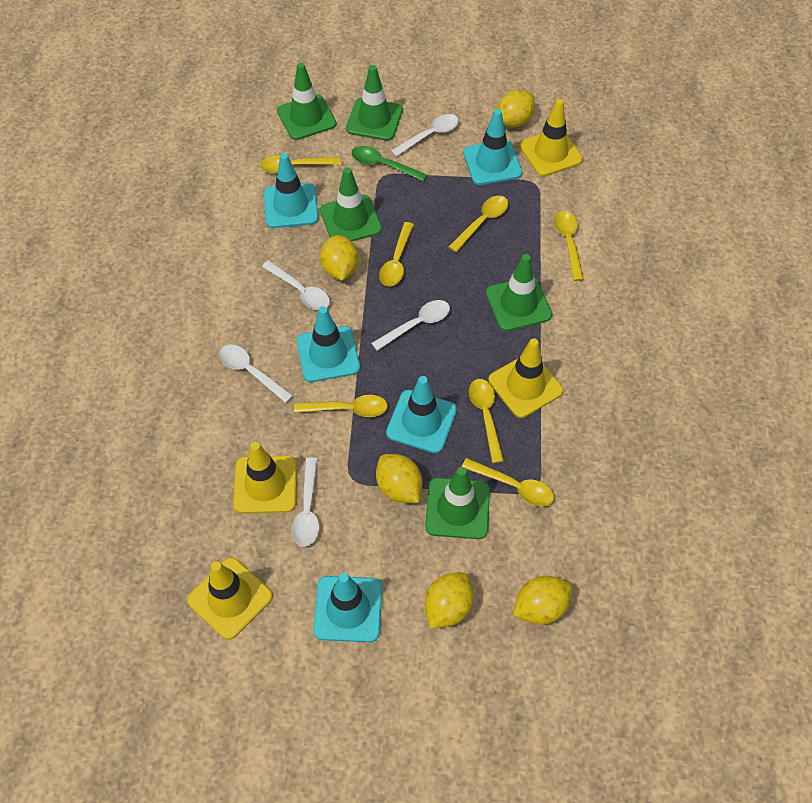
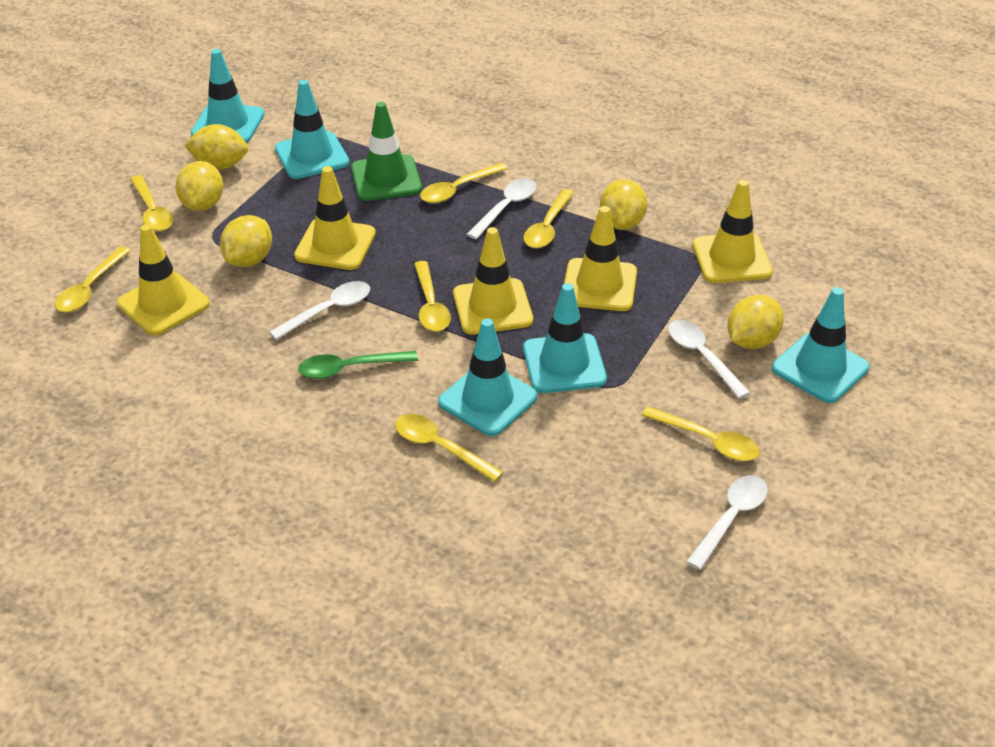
green traffic cone: 5 -> 1
white spoon: 5 -> 4
yellow traffic cone: 4 -> 5

